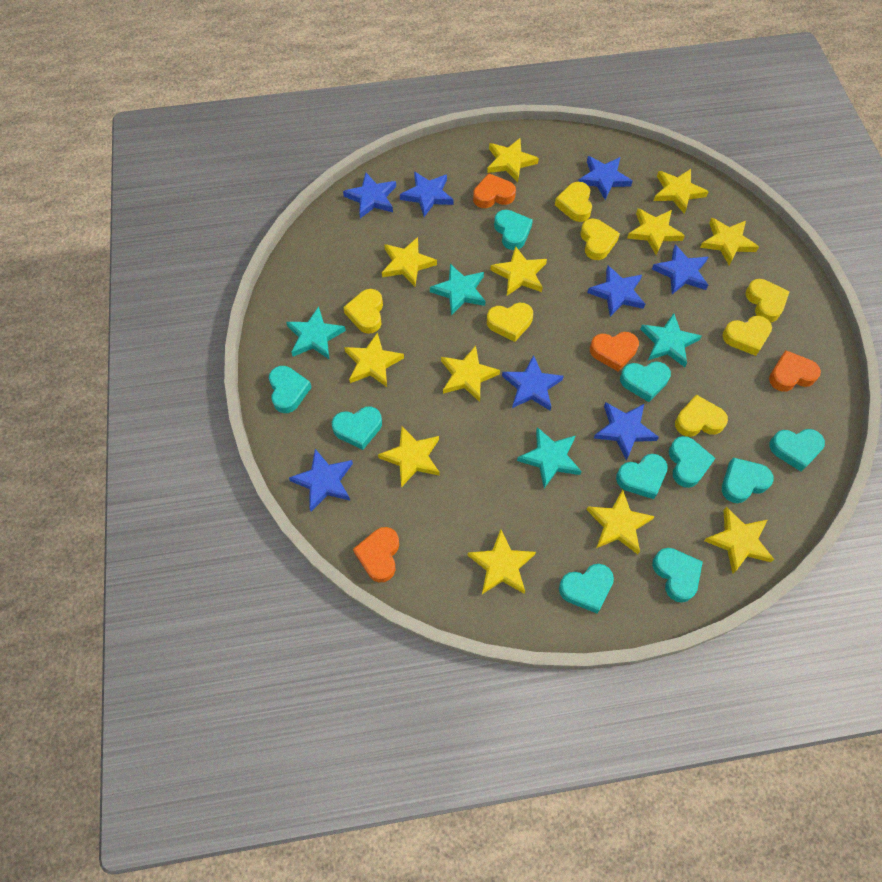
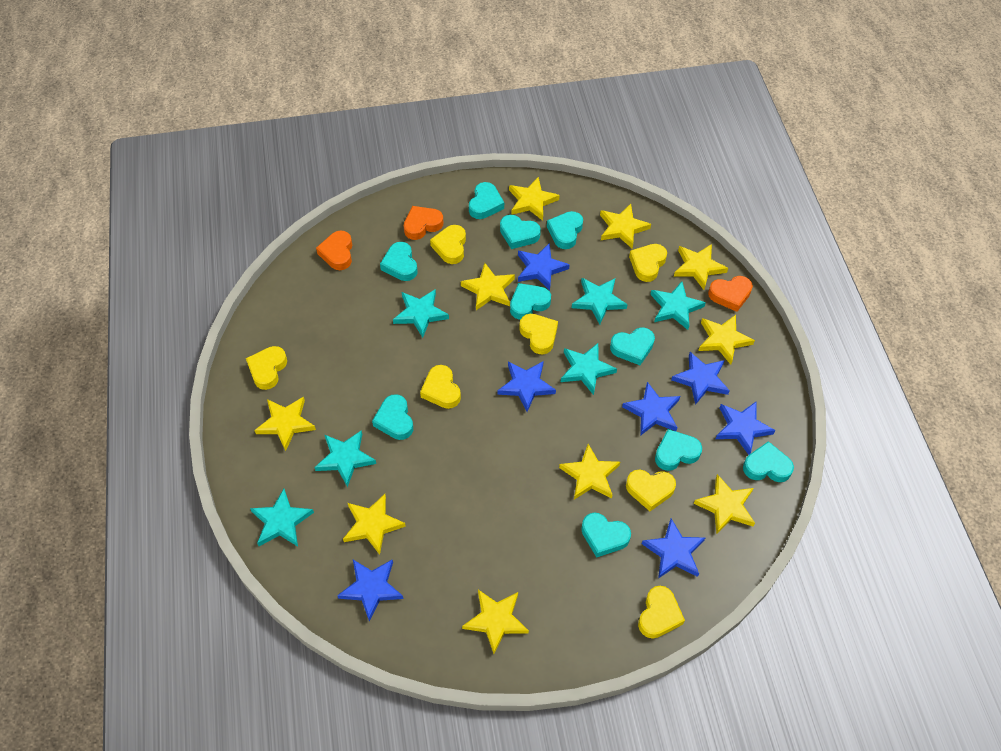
blue star: 8 -> 7
orange heart: 4 -> 3
turquoise star: 4 -> 6
yellow star: 12 -> 10

